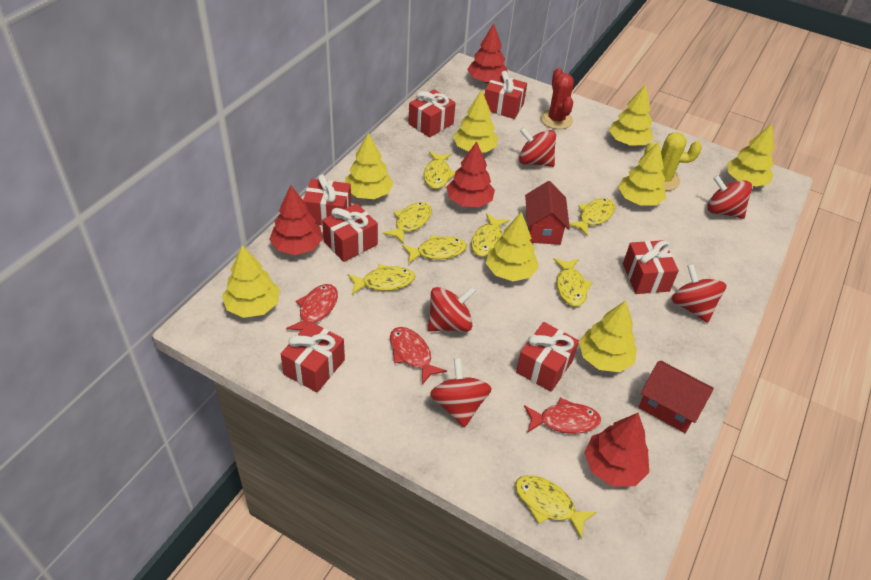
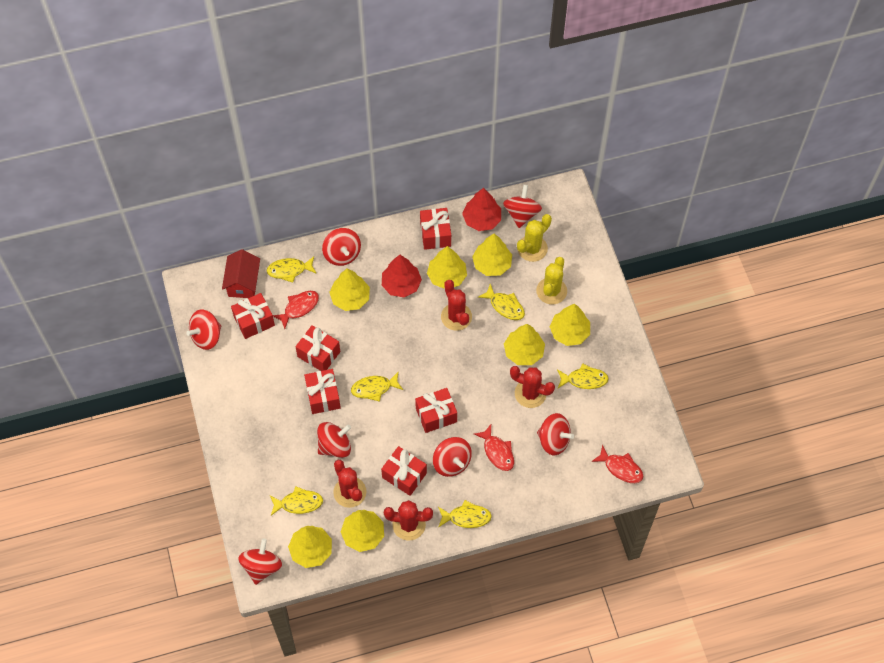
red cactus: 1 -> 4
red gift: 7 -> 6
red house: 2 -> 1
red spinning top: 5 -> 7
red tree: 4 -> 2
yellow cactus: 1 -> 2
yellow fish: 8 -> 6
yellow tree: 8 -> 7

